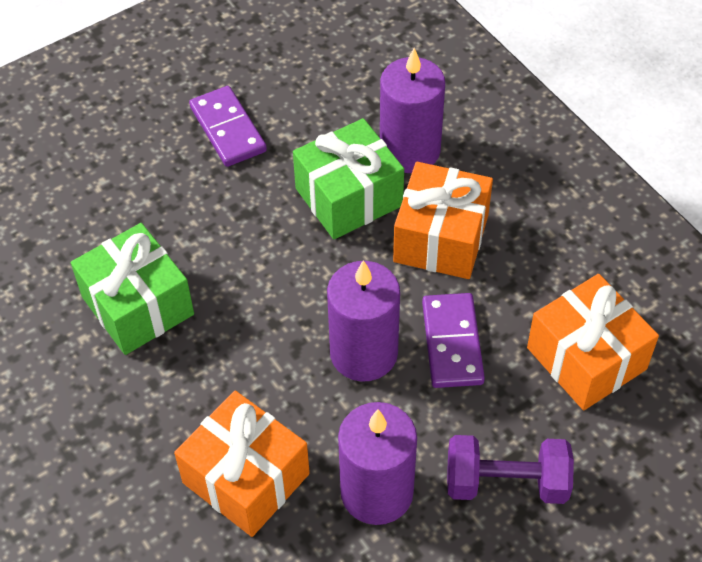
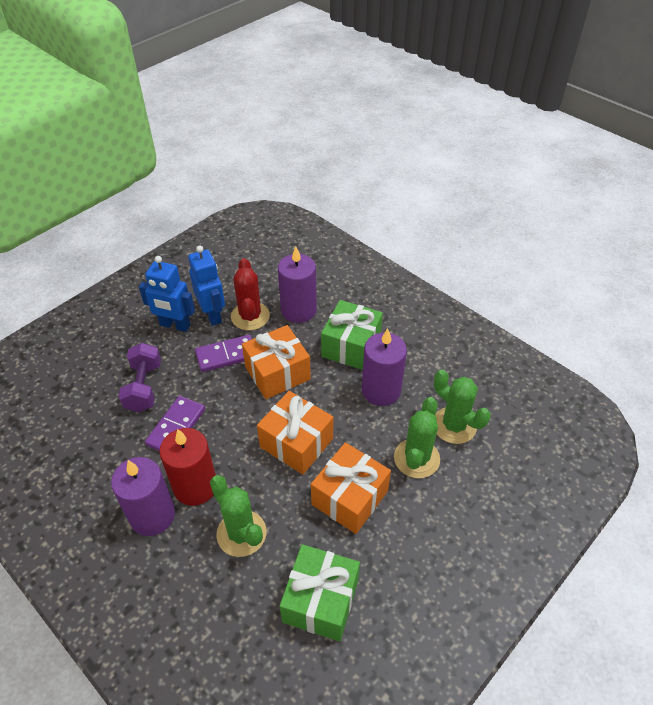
blue robot: 0 -> 2
green cactus: 0 -> 3
red cactus: 0 -> 1
red candle: 0 -> 1

